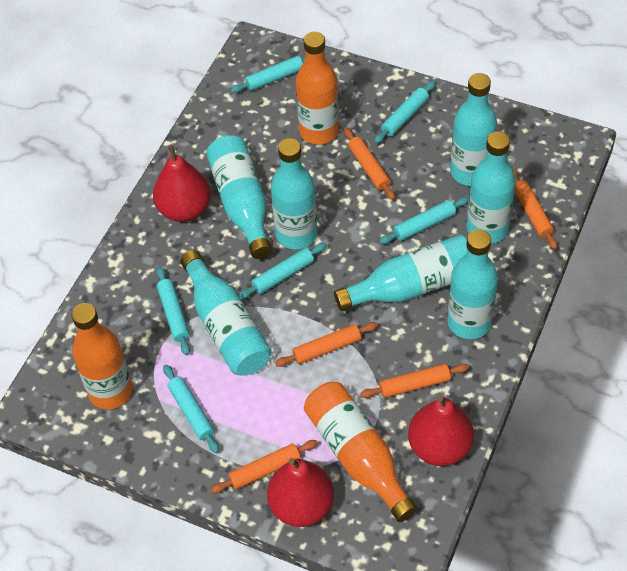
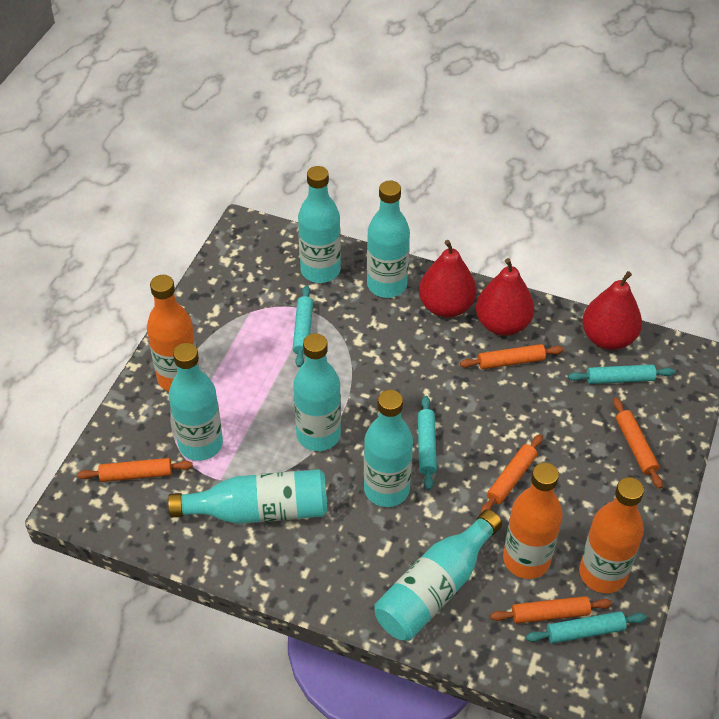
turquoise rolling pin: 6 -> 4

